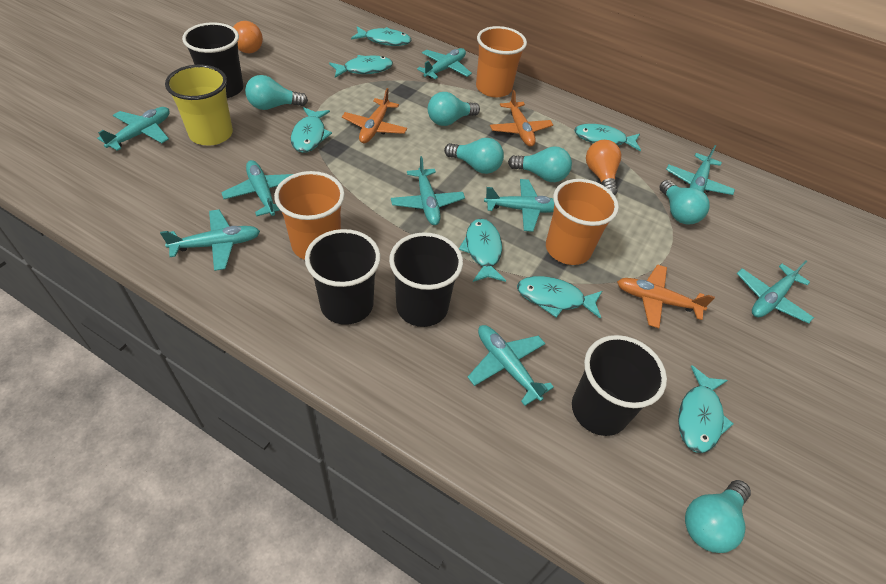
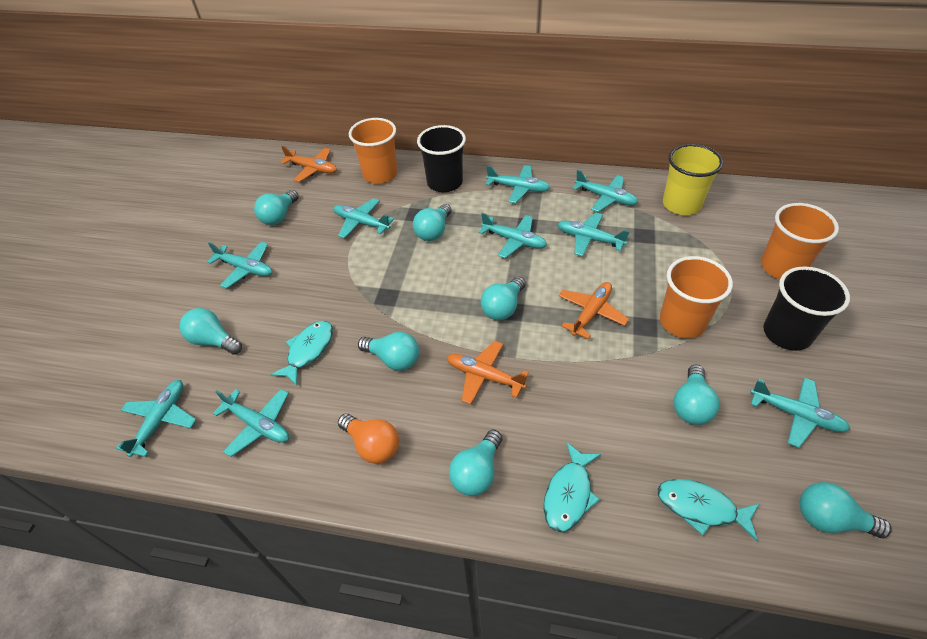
black cup: 4 -> 2
orange light bulb: 2 -> 1
turquoise fish: 7 -> 3
turquoise light bulb: 6 -> 8

